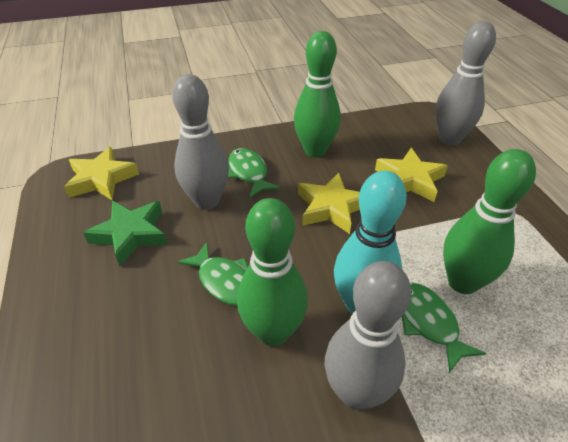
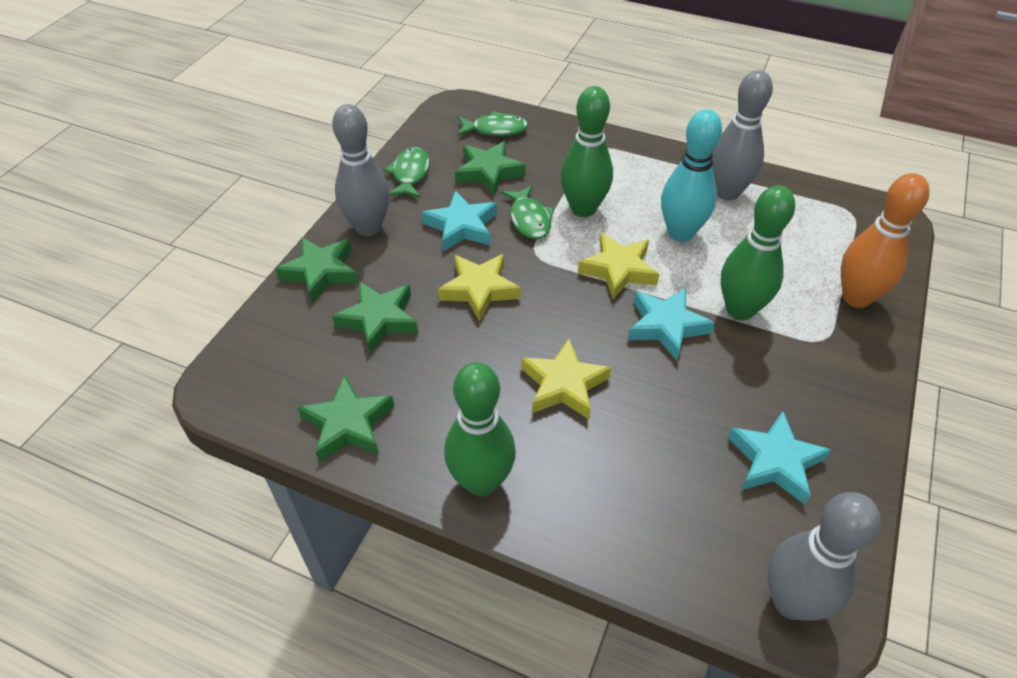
green star: 1 -> 4
orange bowling pin: 0 -> 1
turquoise star: 0 -> 3

